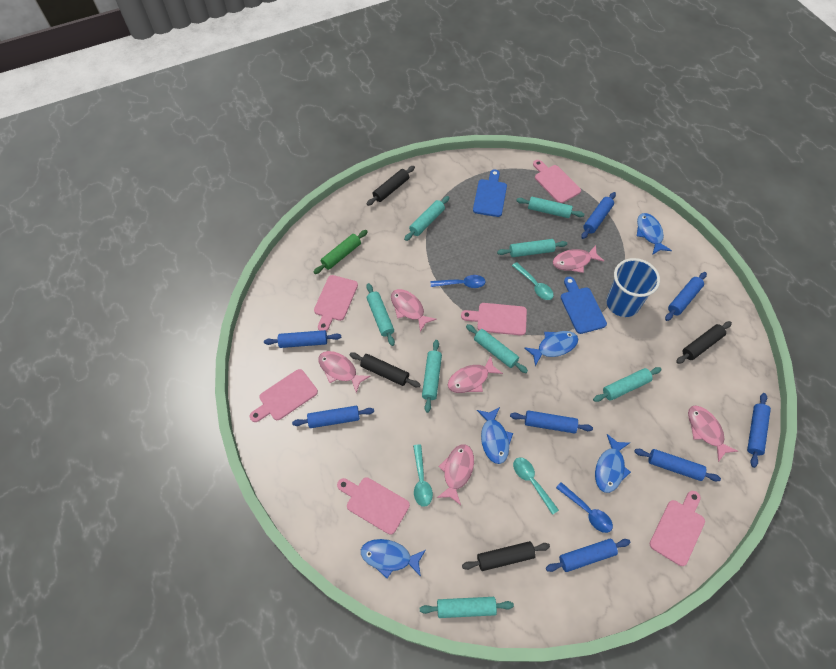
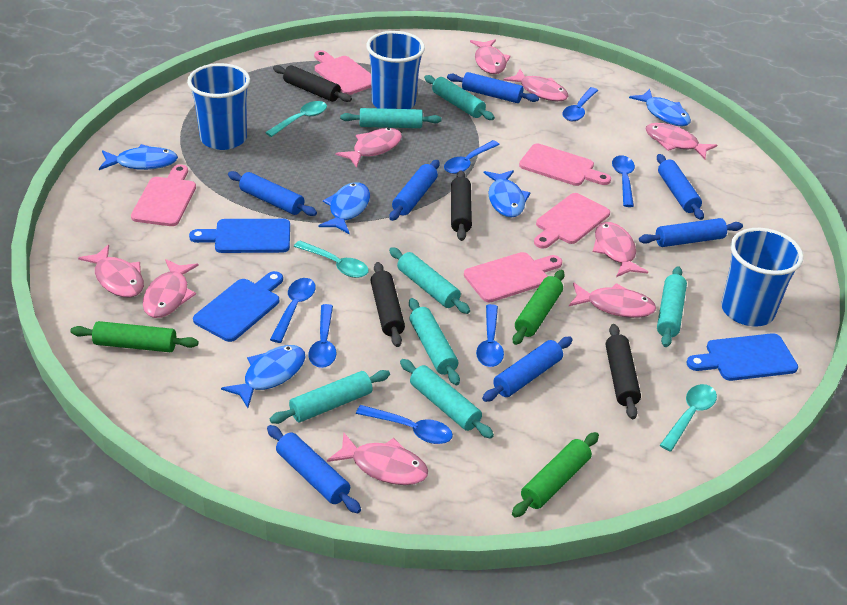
blue cup: 1 -> 3
blue cutting board: 2 -> 3
blue rolling pin: 8 -> 7
blue spoon: 2 -> 7
green rolling pin: 1 -> 3
pink cutting board: 6 -> 5
pink fish: 6 -> 9
turquoise rolling pin: 8 -> 7

